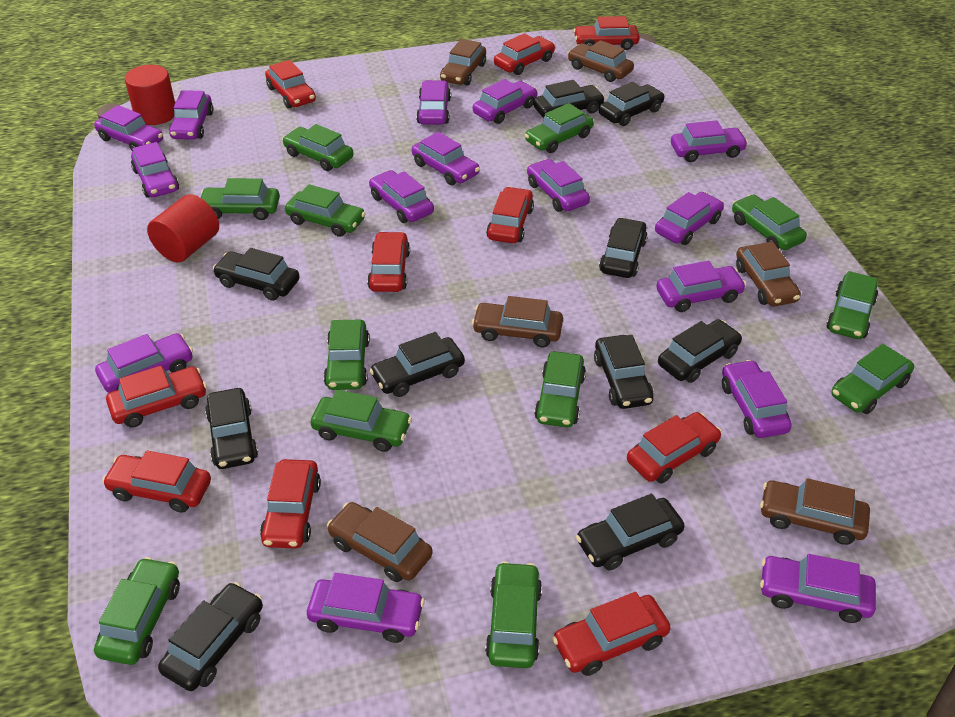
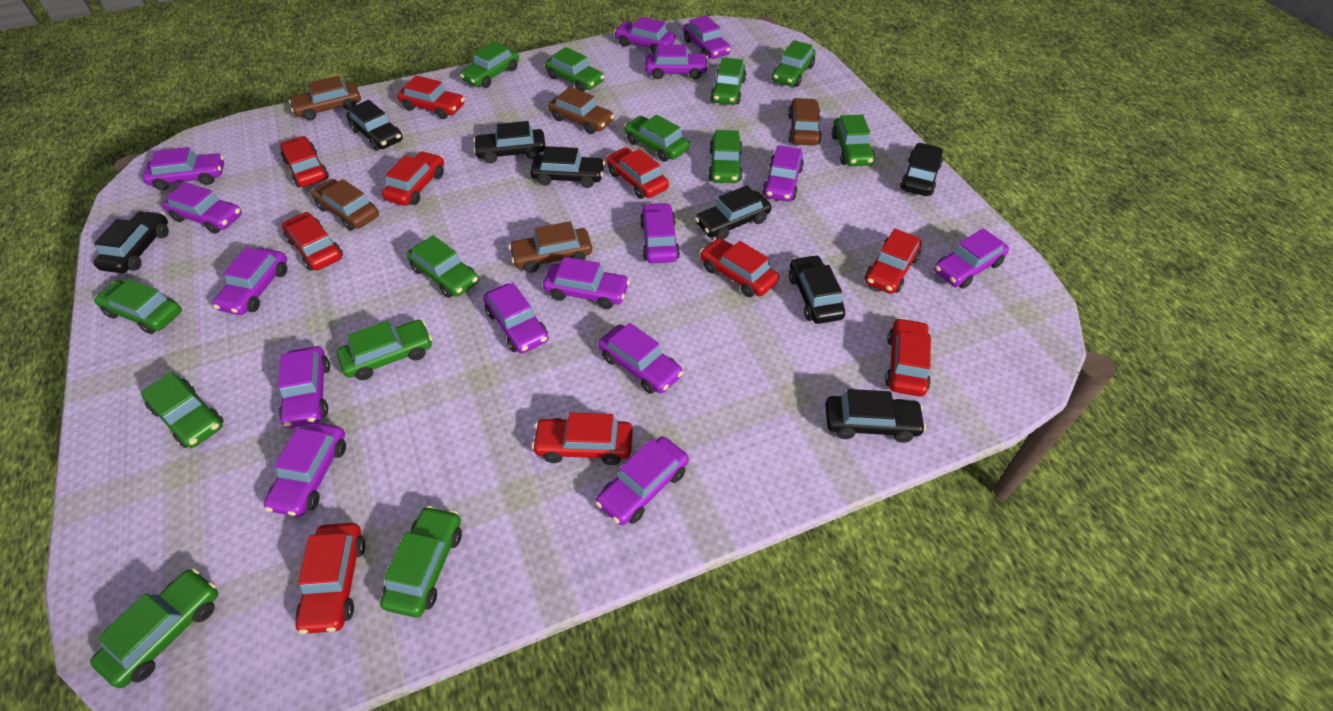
black car: 10 -> 8
brown car: 6 -> 5
green car: 12 -> 13
red cylinder: 2 -> 0

